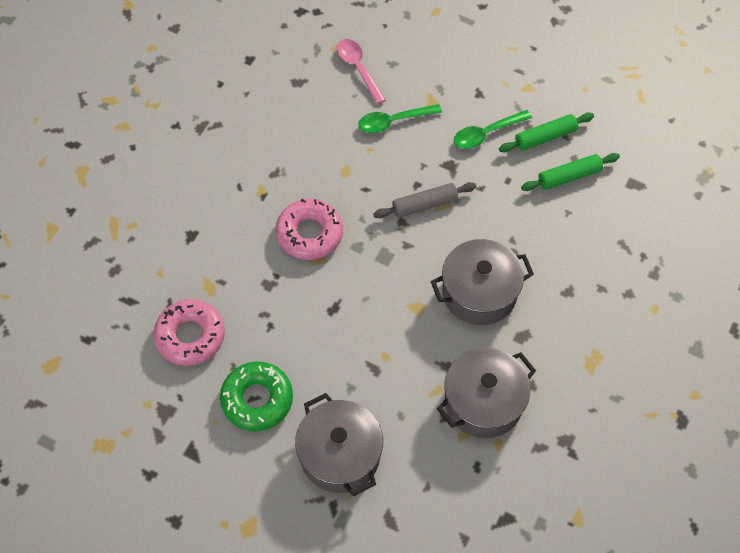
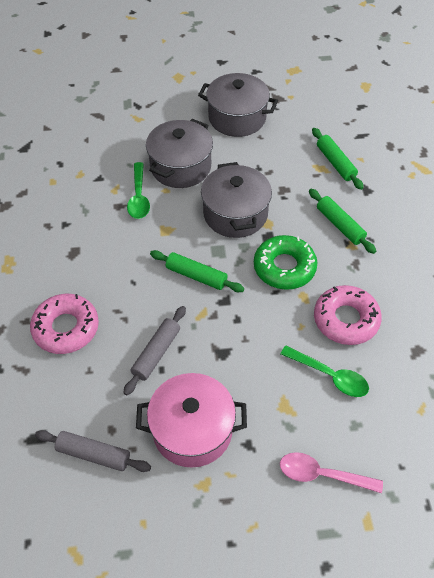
green rolling pin: 2 -> 3
grey rolling pin: 1 -> 2
pink pot: 0 -> 1

